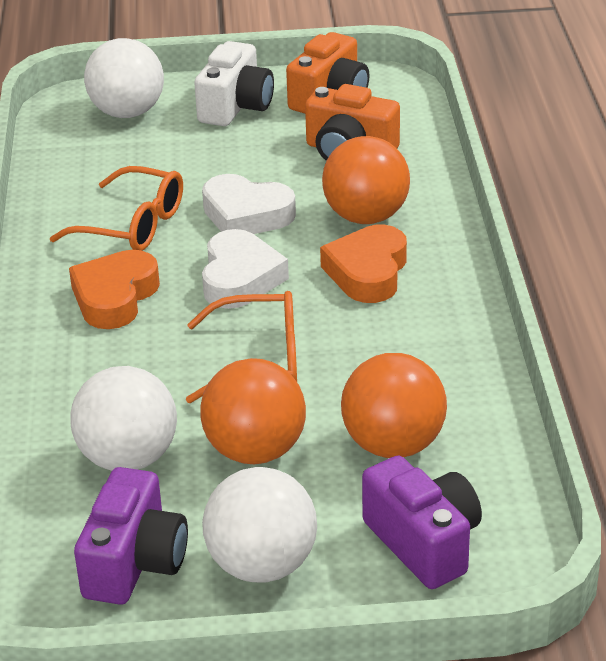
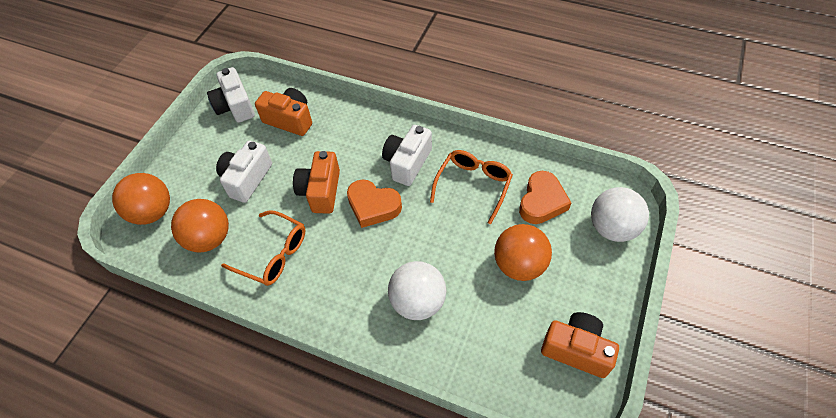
orange camera: 2 -> 3
purple camera: 2 -> 0
white ball: 3 -> 2
white camera: 1 -> 3
white heart: 2 -> 0

